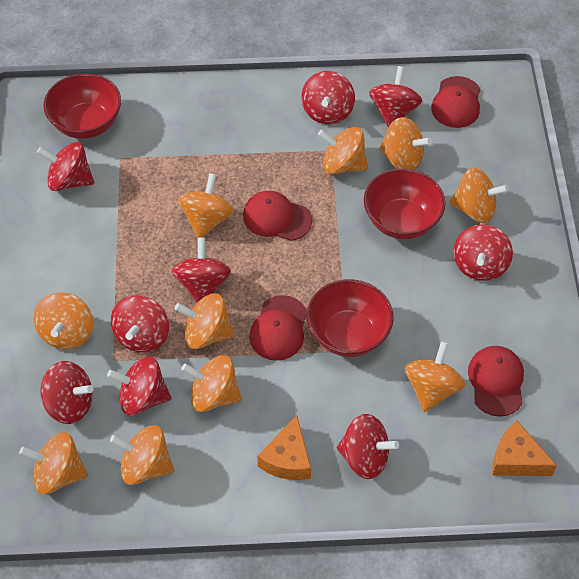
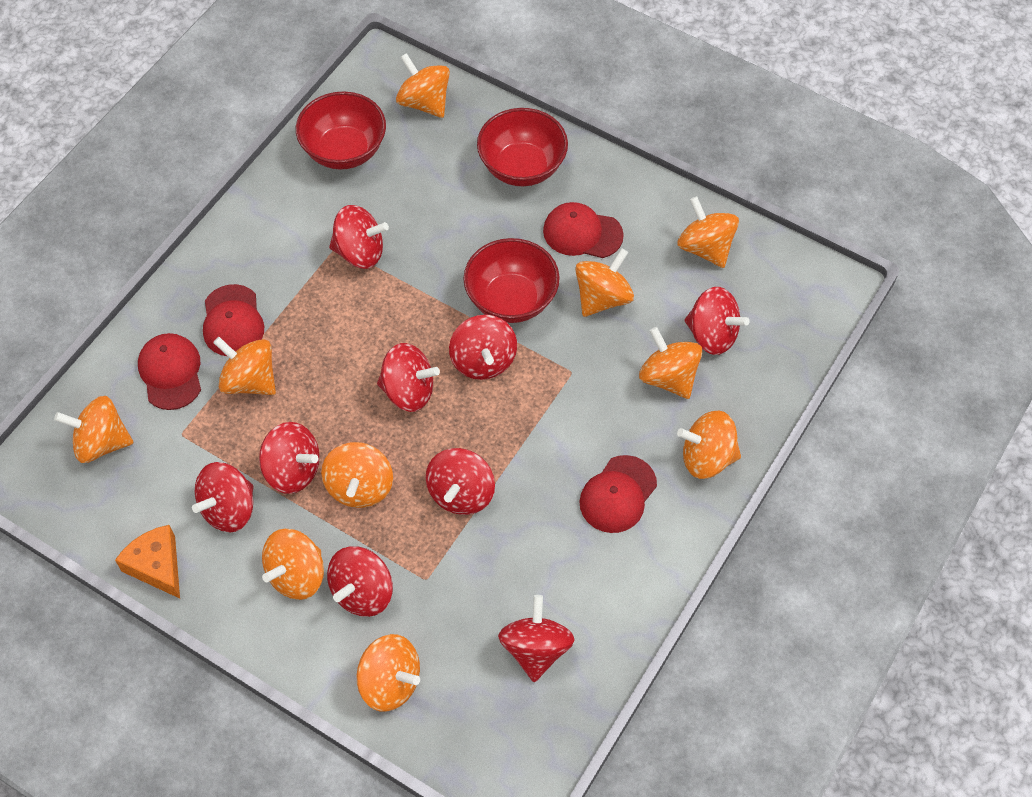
orange cheese: 2 -> 1

